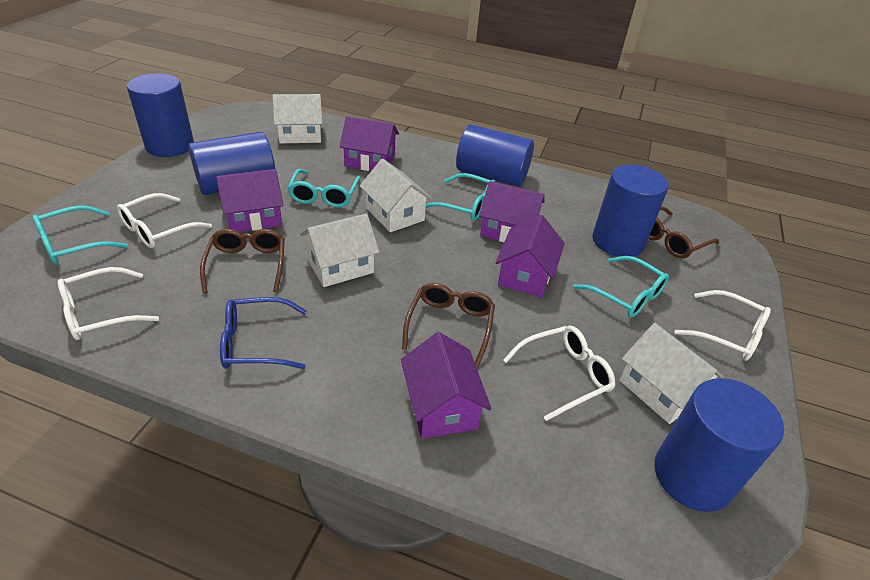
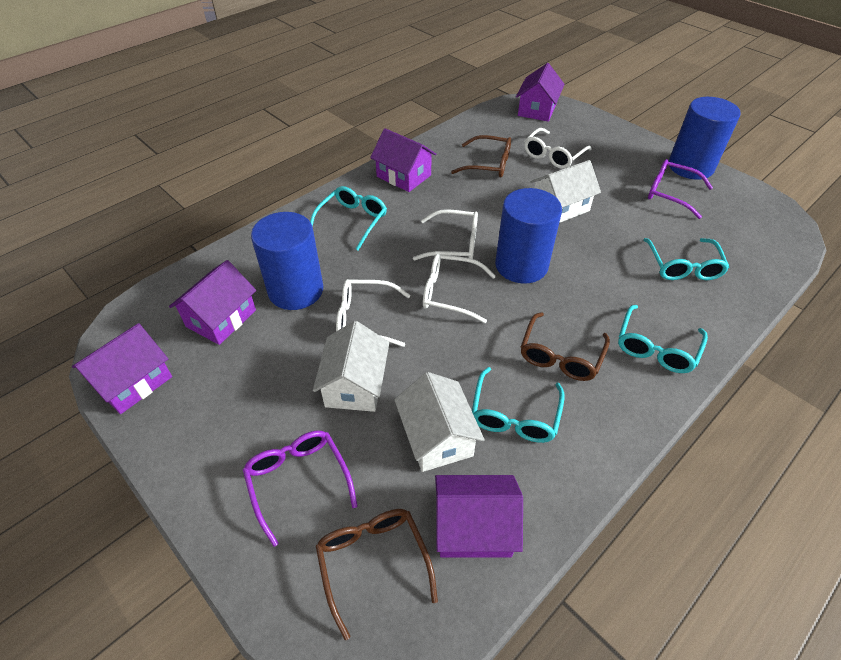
blue cylinder: 5 -> 3
blue glasses: 1 -> 0
purple glasses: 0 -> 2
white house: 4 -> 3

